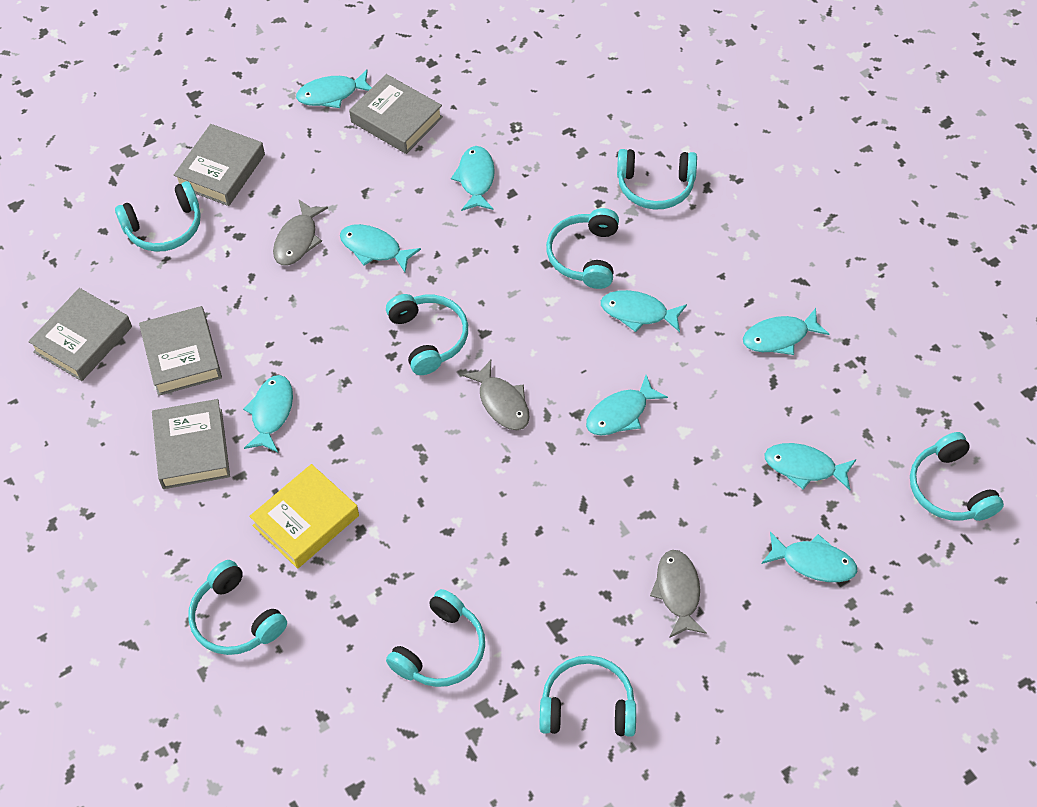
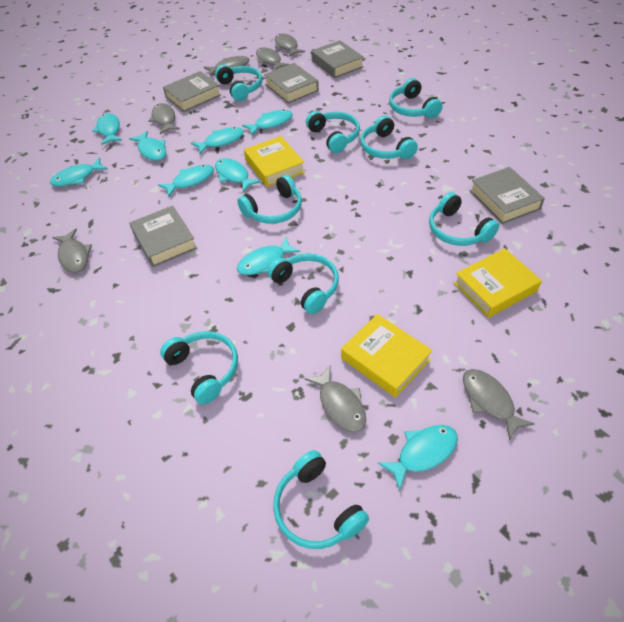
grey fish: 3 -> 7
turquoise headphones: 8 -> 9
yellow book: 1 -> 3

